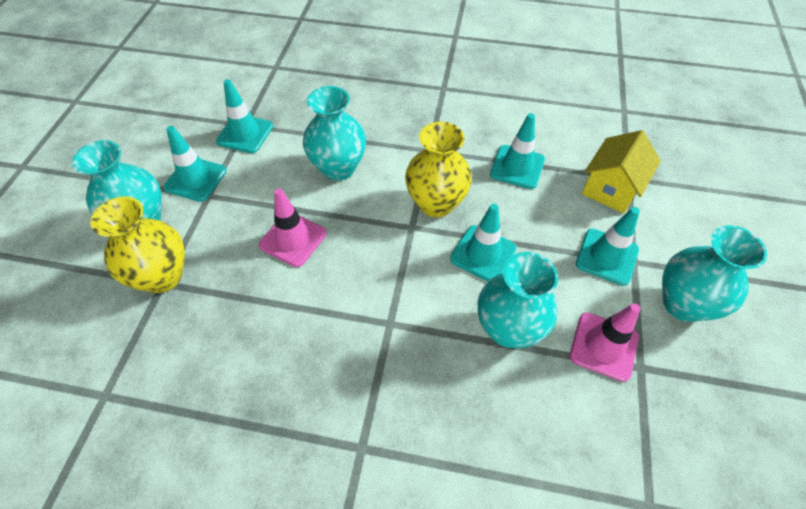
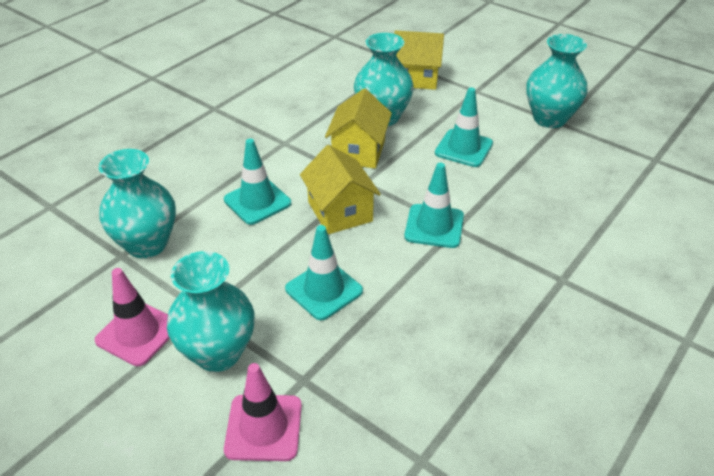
turquoise traffic cone: 5 -> 4
yellow house: 1 -> 3
yellow vase: 2 -> 0

